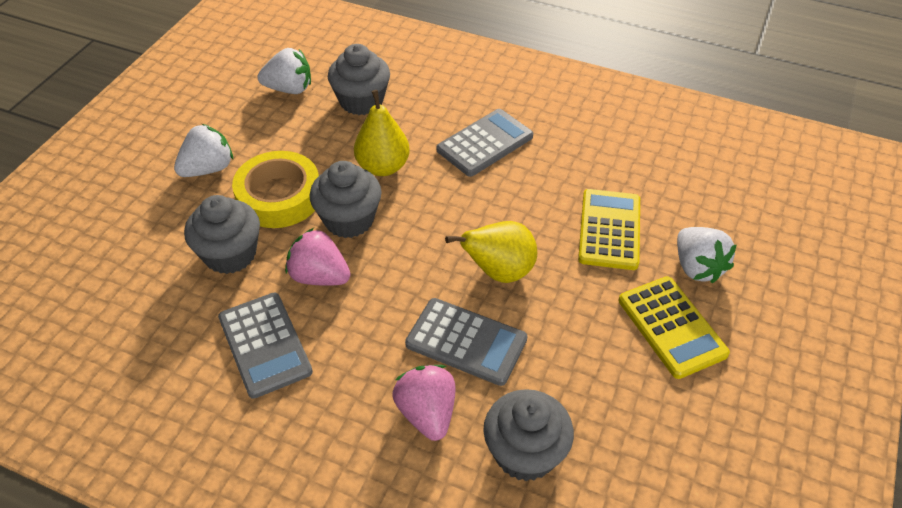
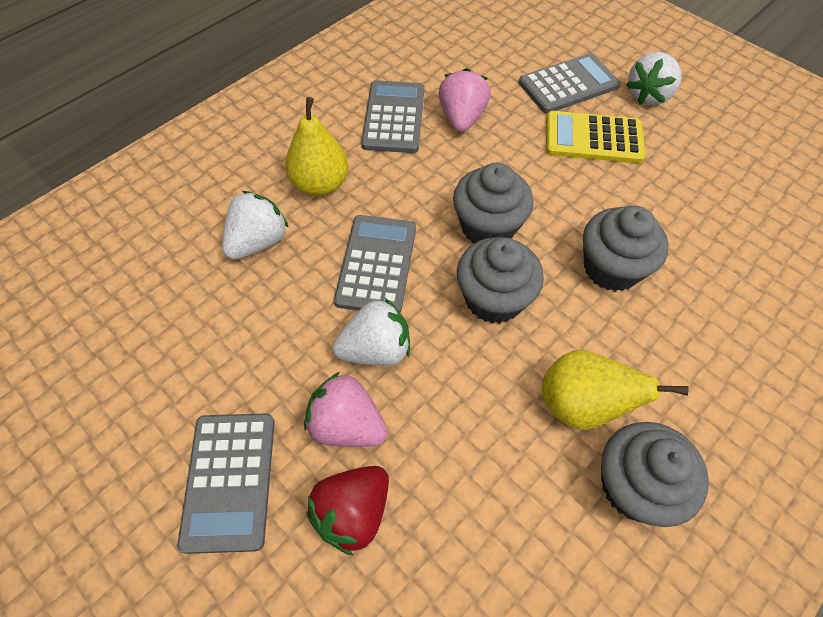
grey calculator: 3 -> 4
red strawberry: 0 -> 1
yellow calculator: 2 -> 1
yellow tape: 1 -> 0

